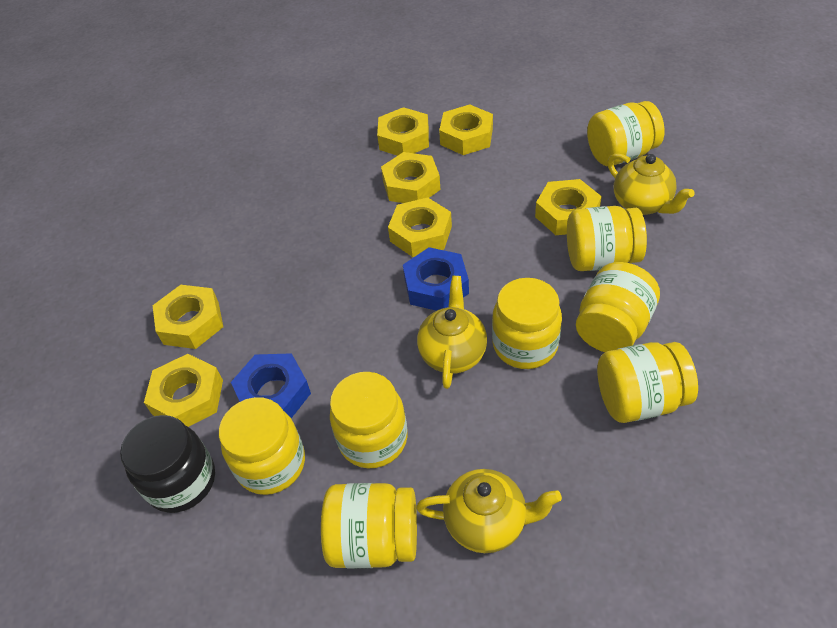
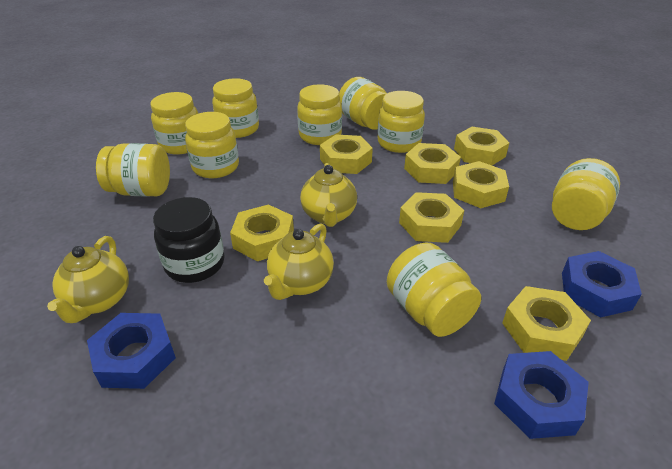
blue nut: 2 -> 3
yellow jar: 8 -> 9

